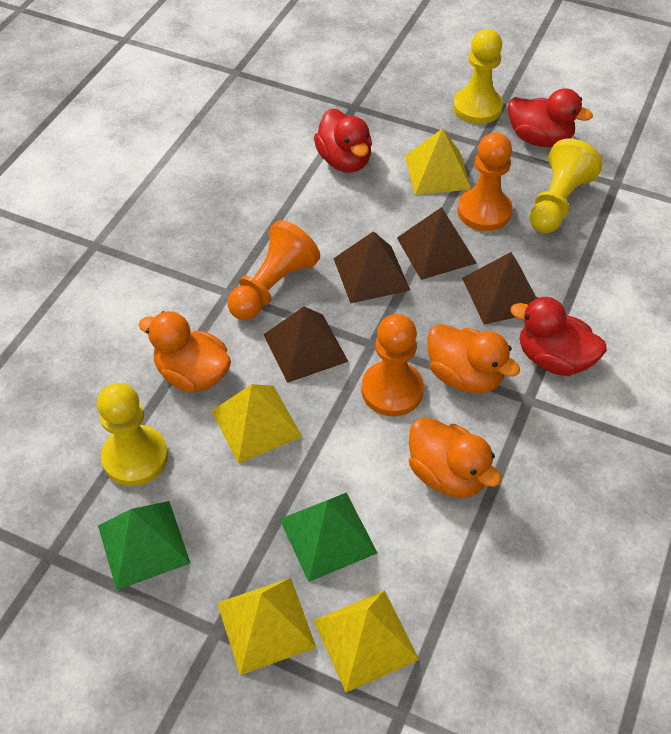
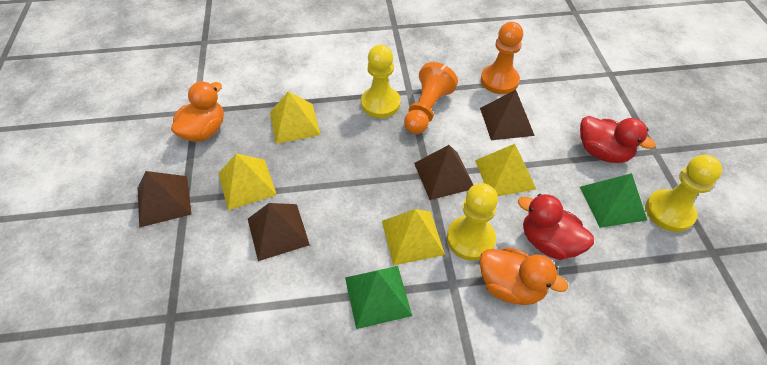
orange duck: 3 -> 2
orange pawn: 3 -> 2
red duck: 3 -> 2

